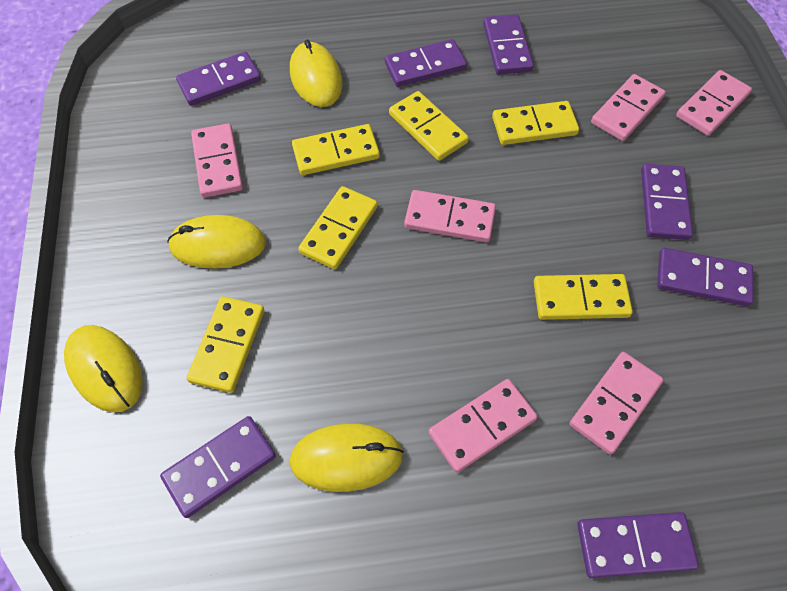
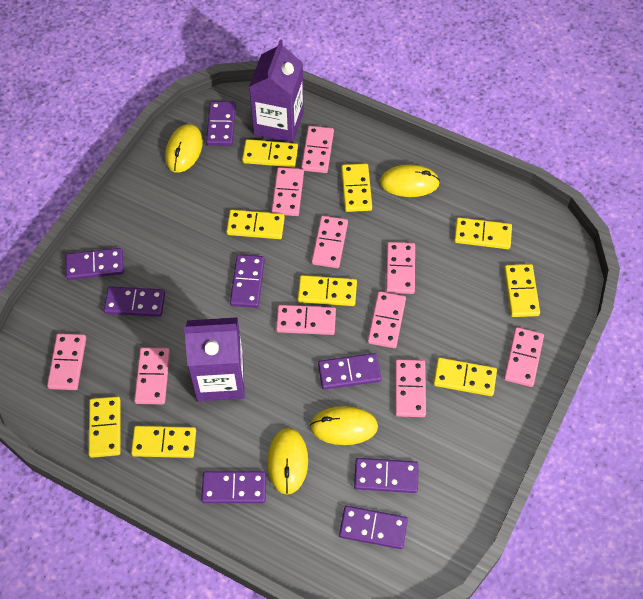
pink domino: 6 -> 10
purple carton: 0 -> 2
purple domino: 7 -> 8
yellow domino: 6 -> 9

